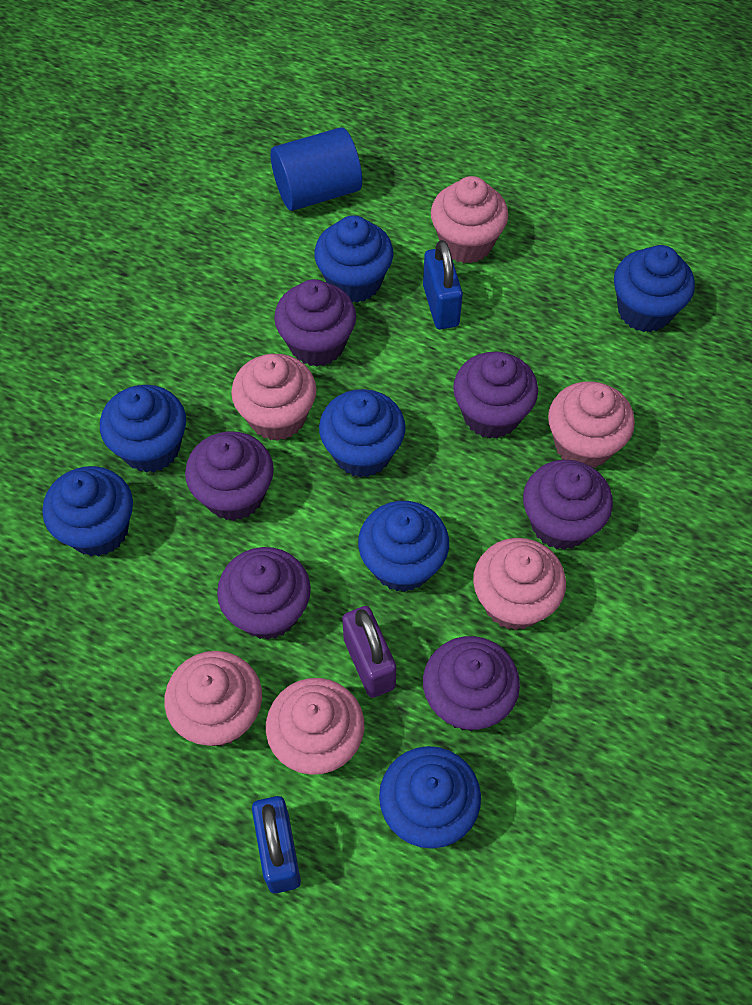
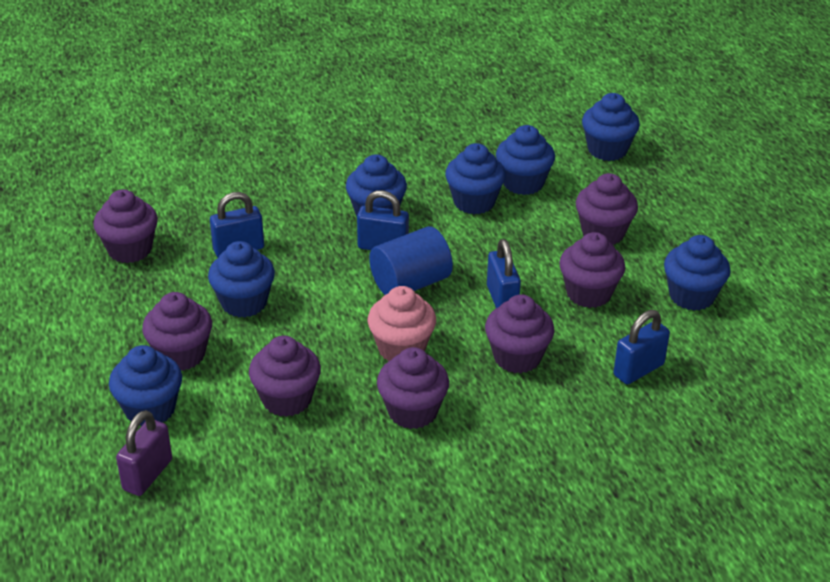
blue padlock: 2 -> 4
pink cupcake: 6 -> 1
purple cupcake: 6 -> 7

